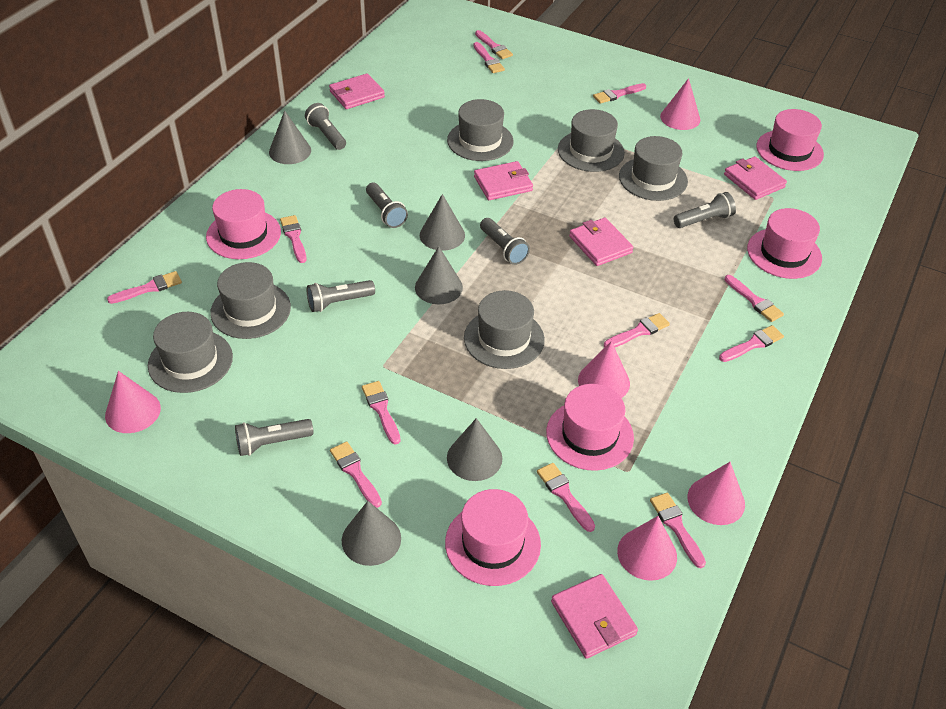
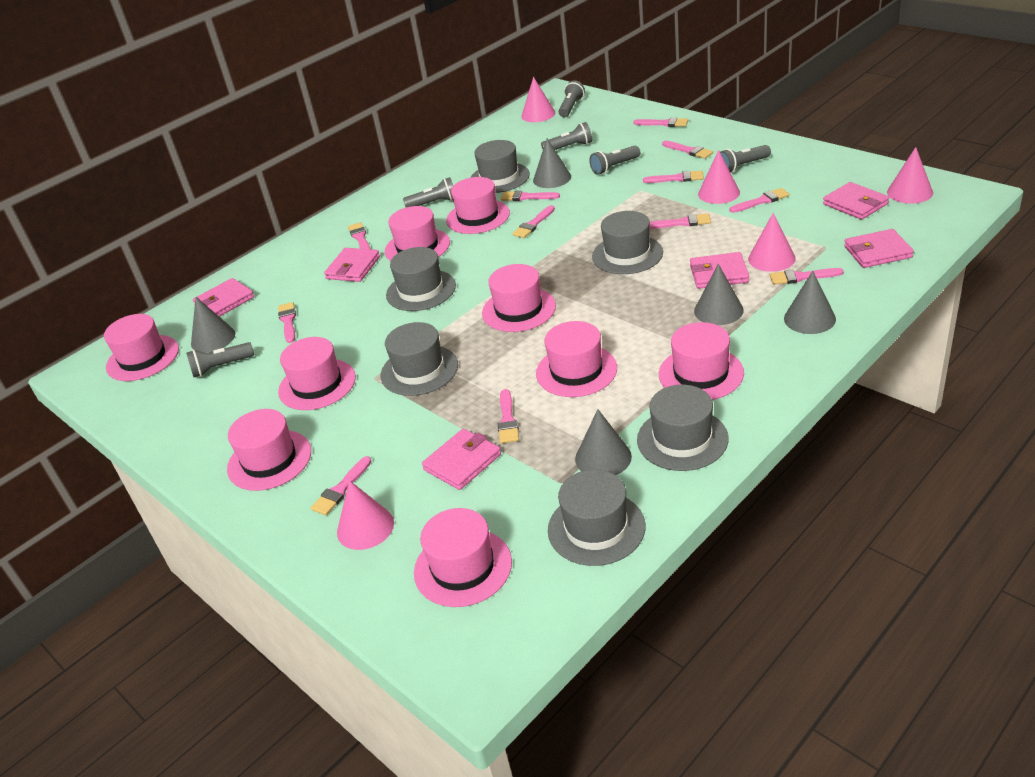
pink hat: 5 -> 9
pink wallet: 5 -> 6

